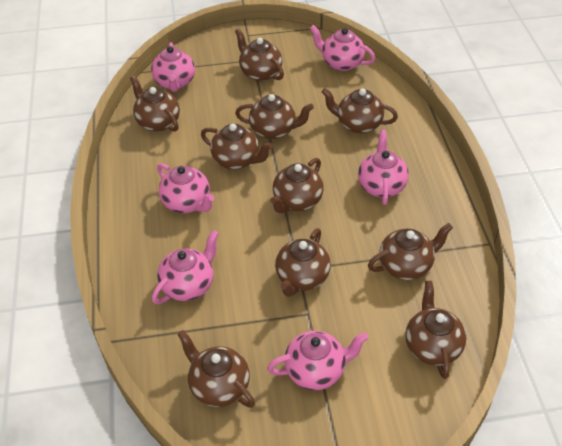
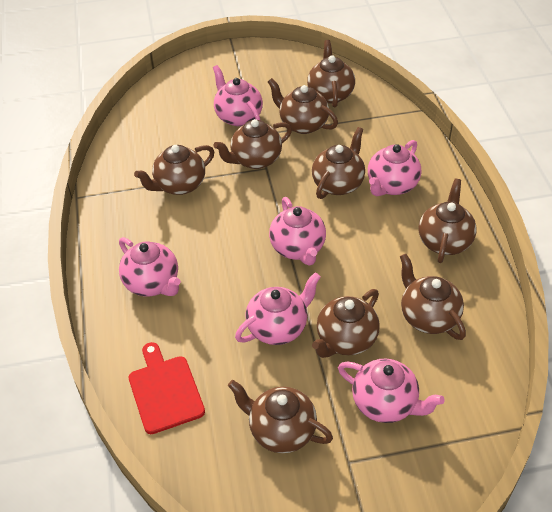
brown teapot: 10 -> 9
red cutting board: 0 -> 1

